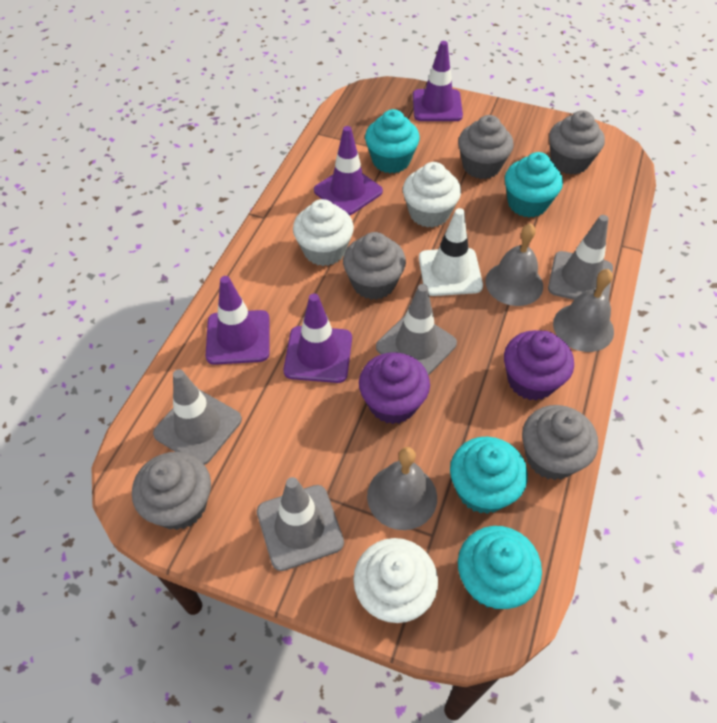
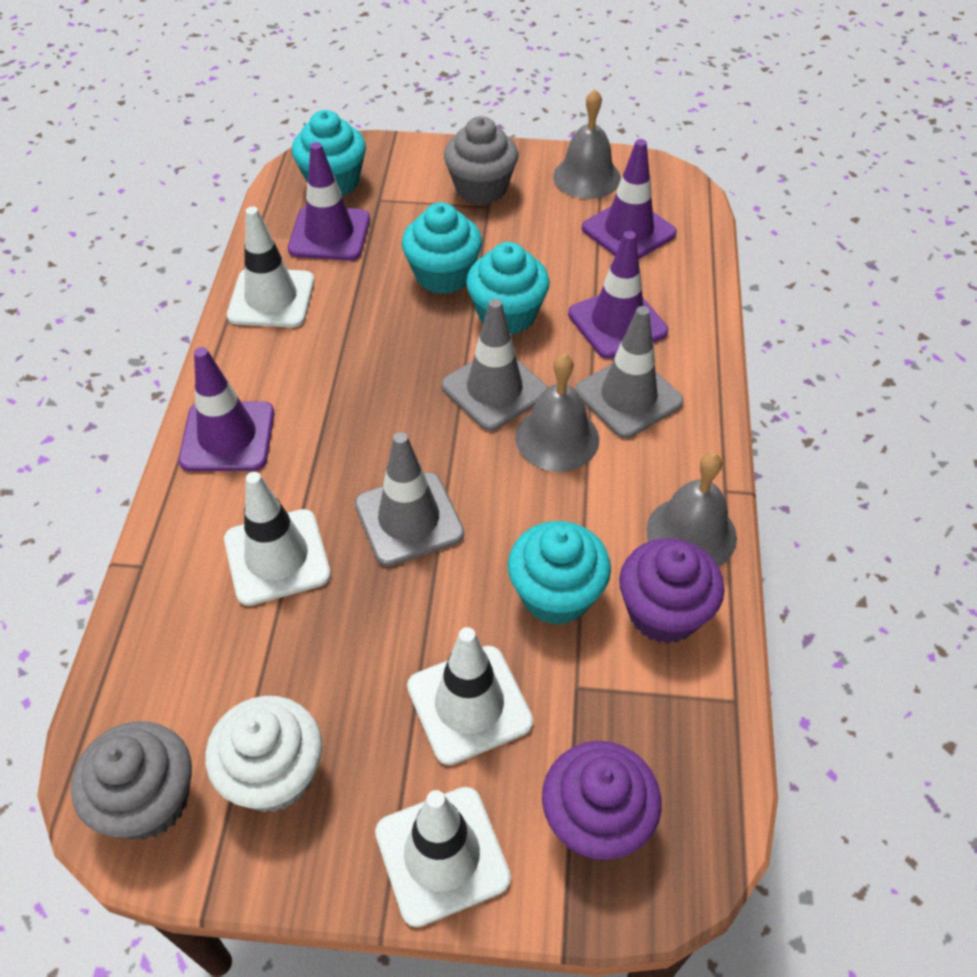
grey cupcake: 5 -> 2
grey traffic cone: 4 -> 3
white cupcake: 3 -> 1
white traffic cone: 1 -> 4

